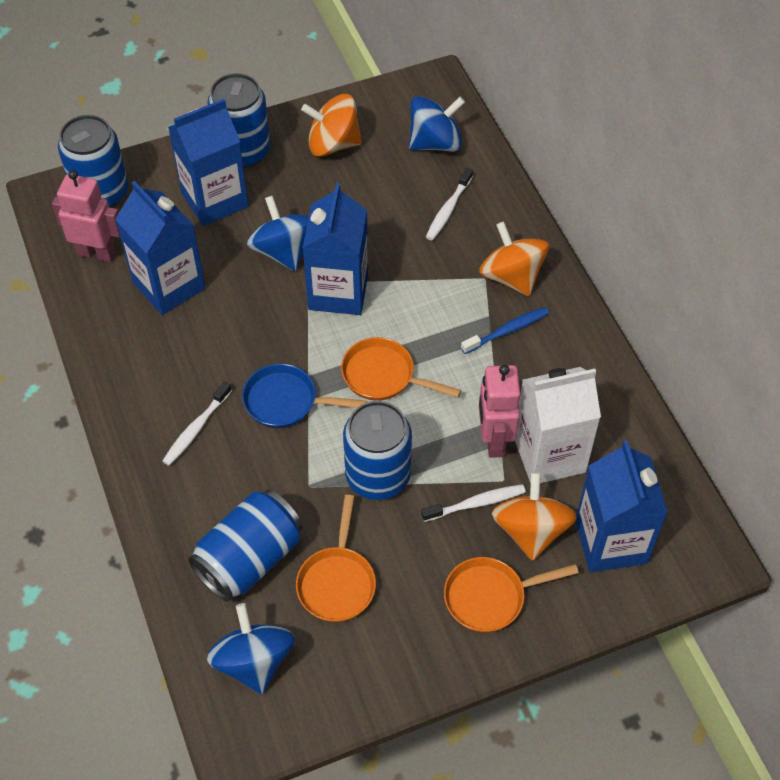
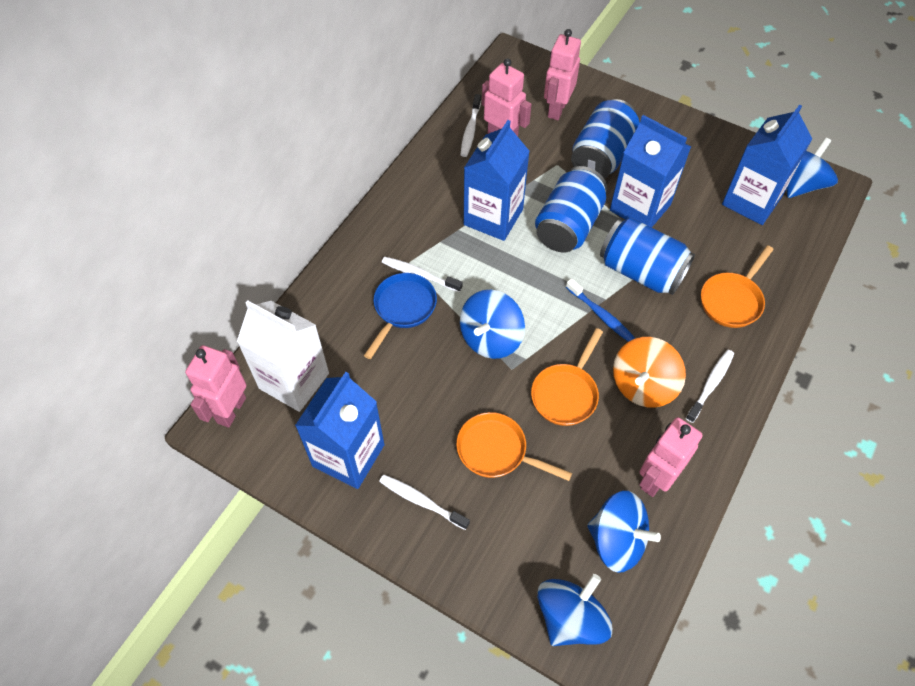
blue can: 4 -> 3
blue spinning top: 3 -> 4
orange spinning top: 3 -> 1
pink robot: 2 -> 4
white toothbrush: 3 -> 4

